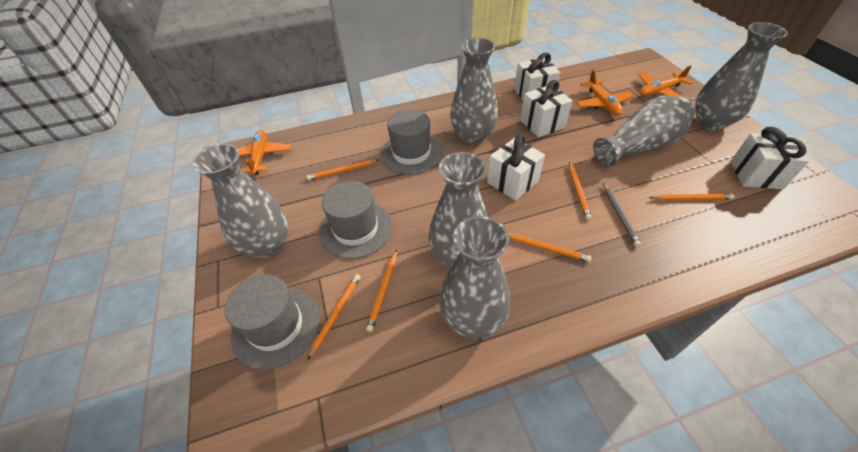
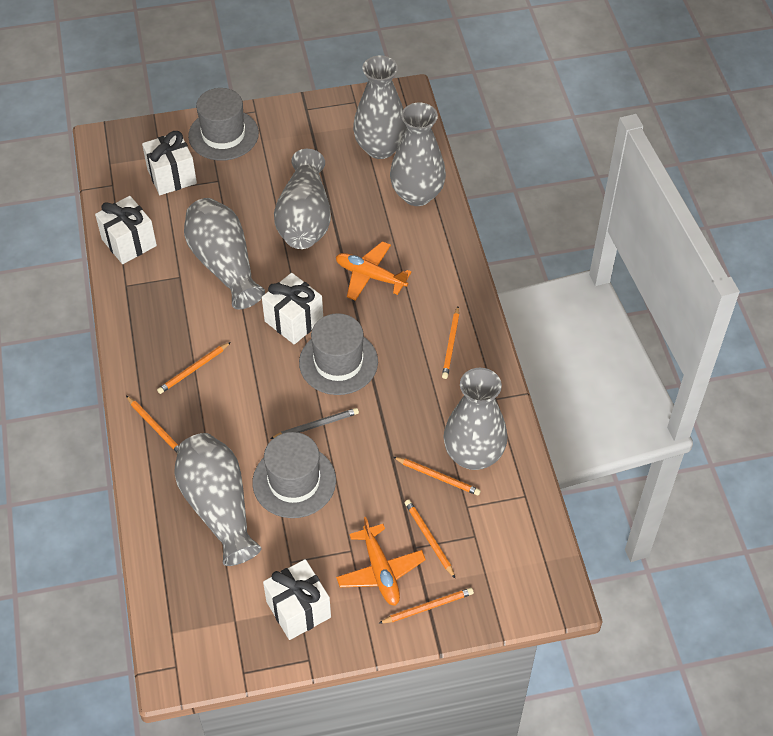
orange plane: 3 -> 2

